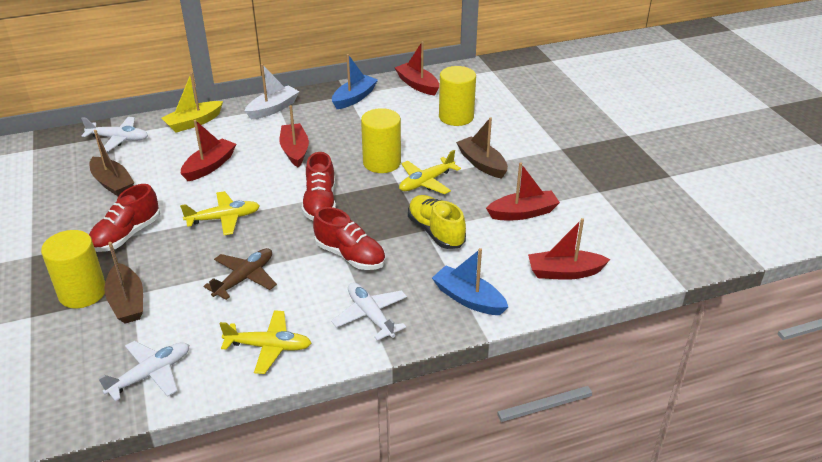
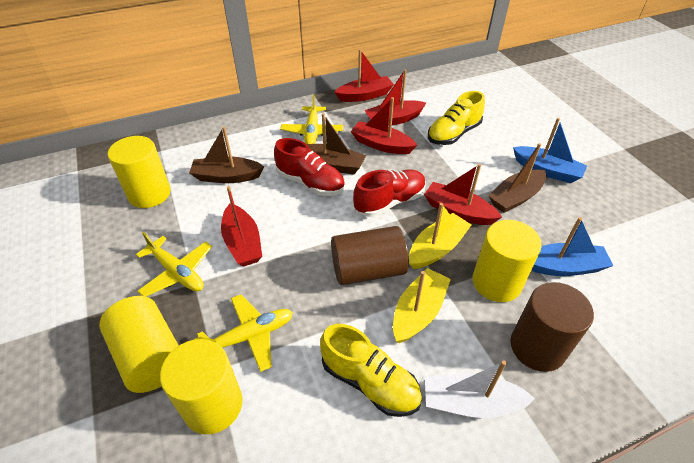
brown cylinder: 0 -> 2
brown plane: 1 -> 0
red shoe: 3 -> 2
white plane: 3 -> 0
yellow boat: 1 -> 2
yellow cylinder: 3 -> 4
yellow shoe: 1 -> 2

